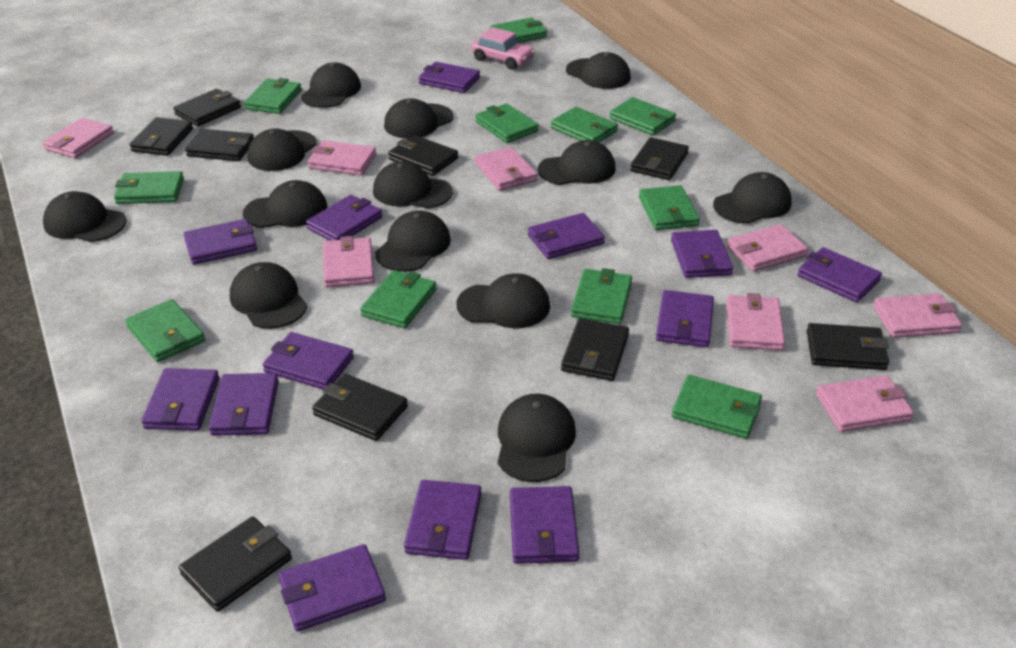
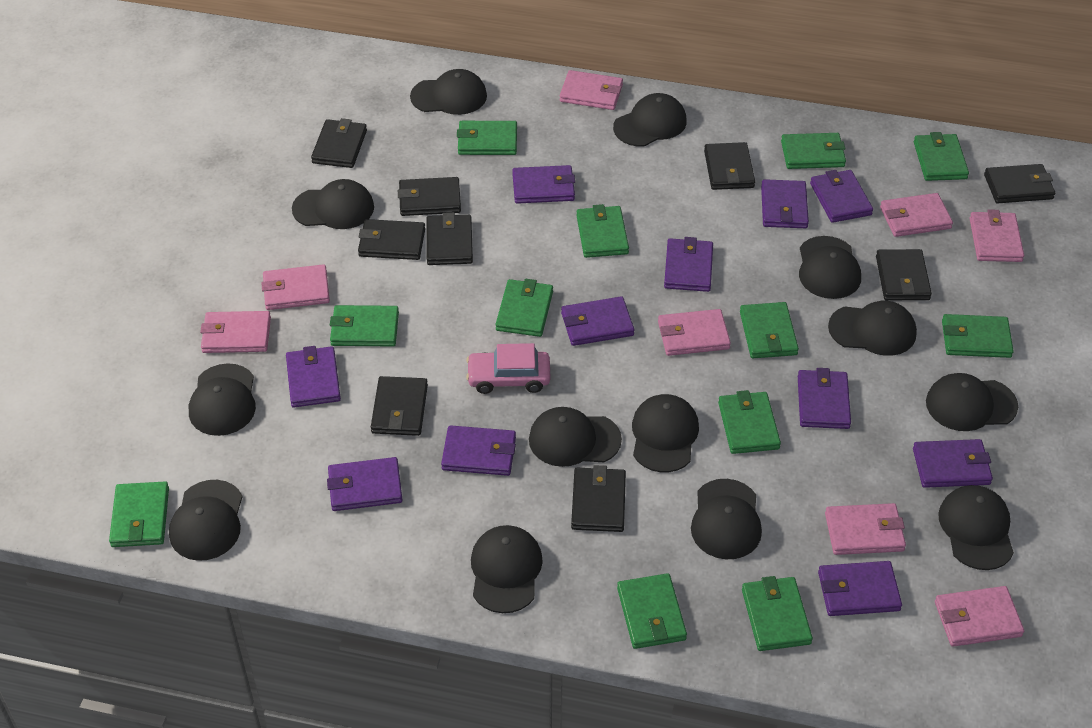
green wallet: 11 -> 12
purple wallet: 13 -> 11

